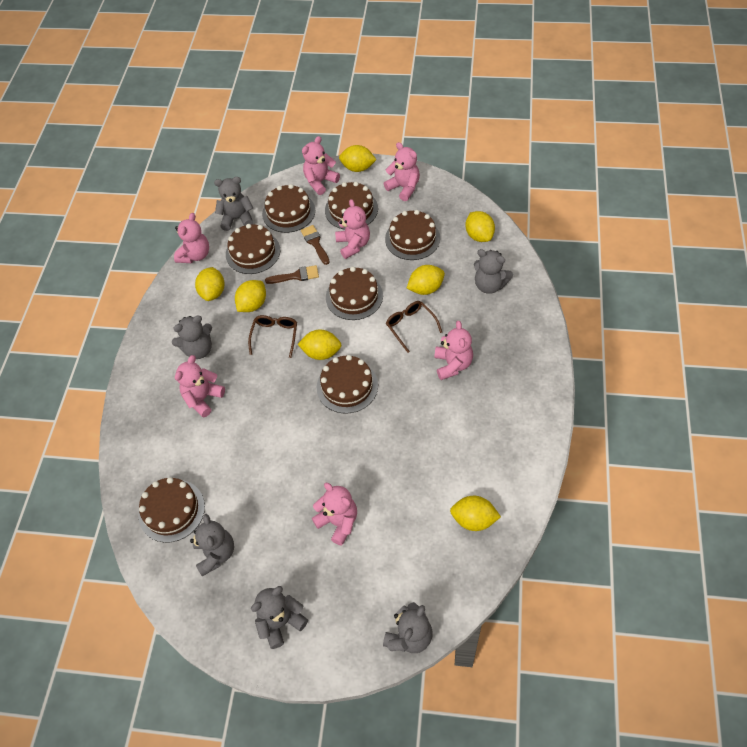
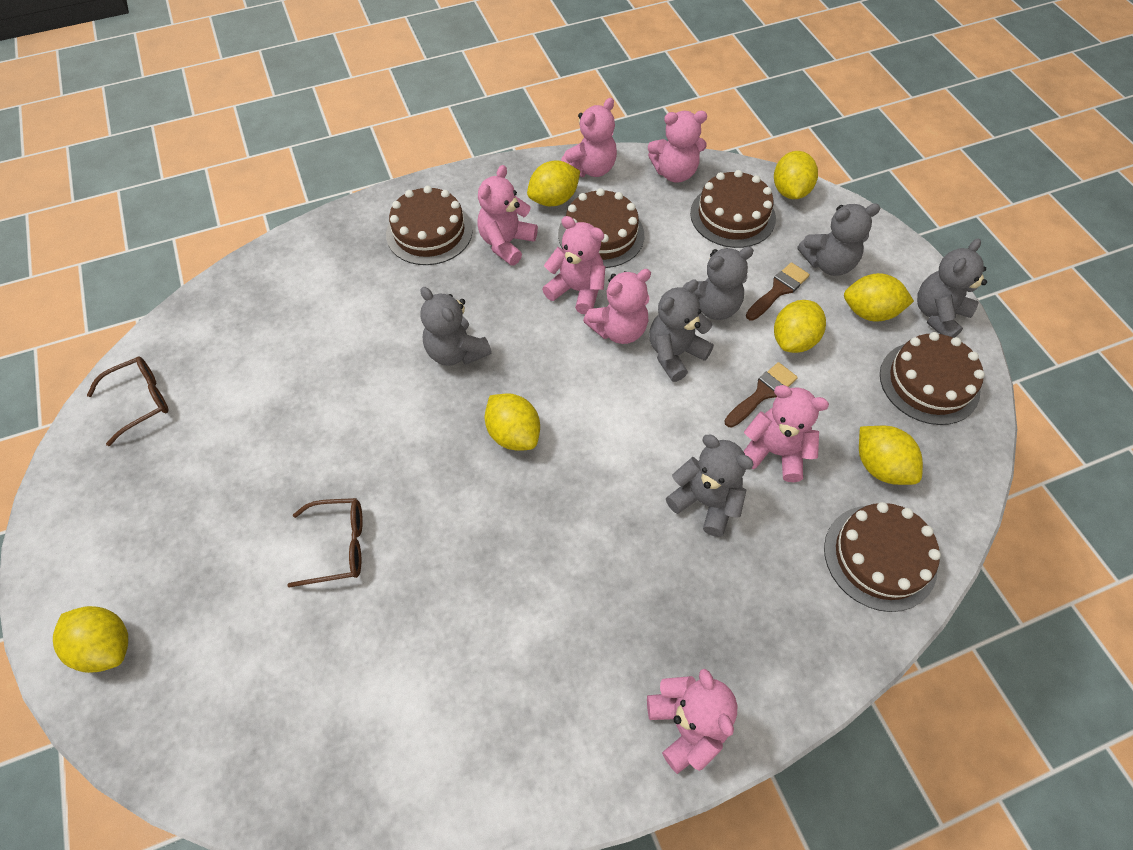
brown cake: 7 -> 5

